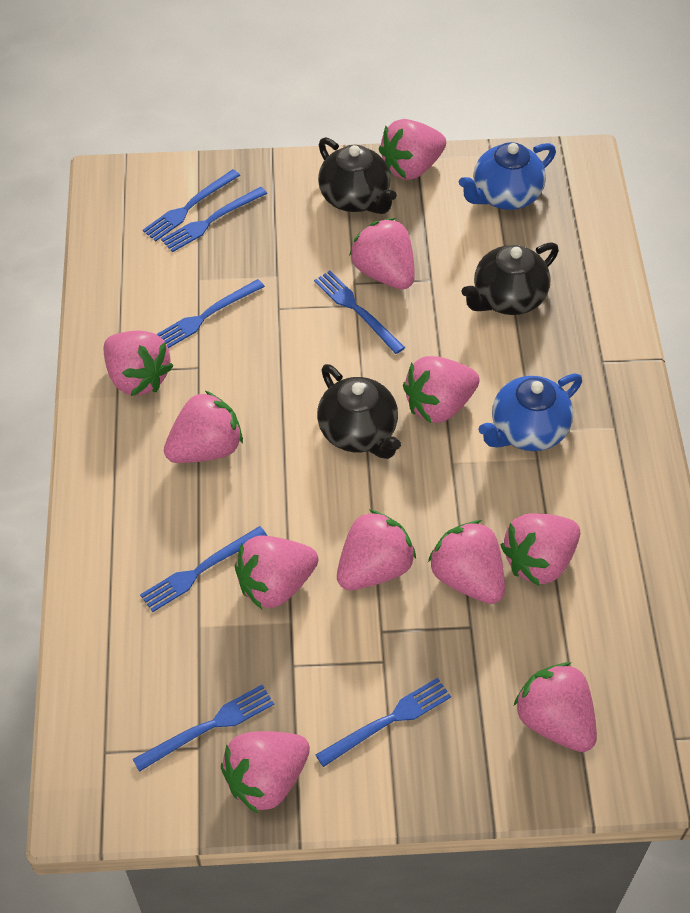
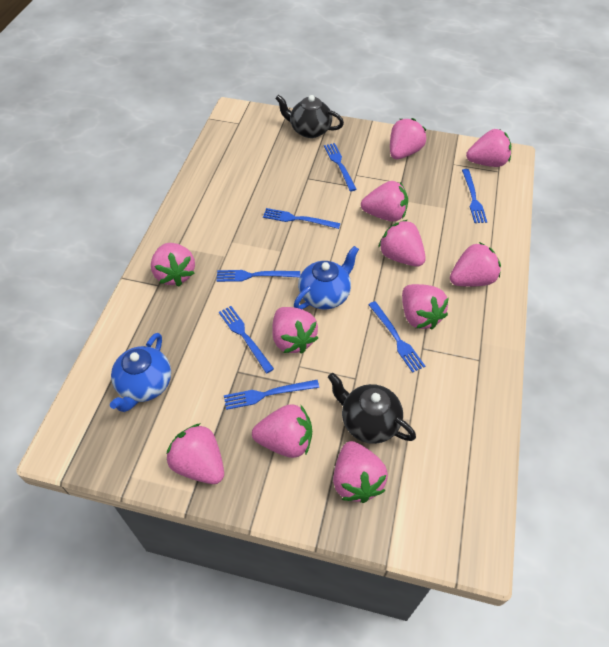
black teapot: 3 -> 2

